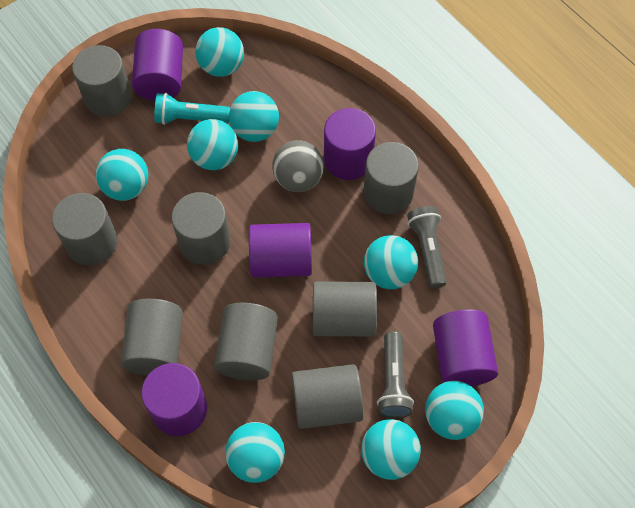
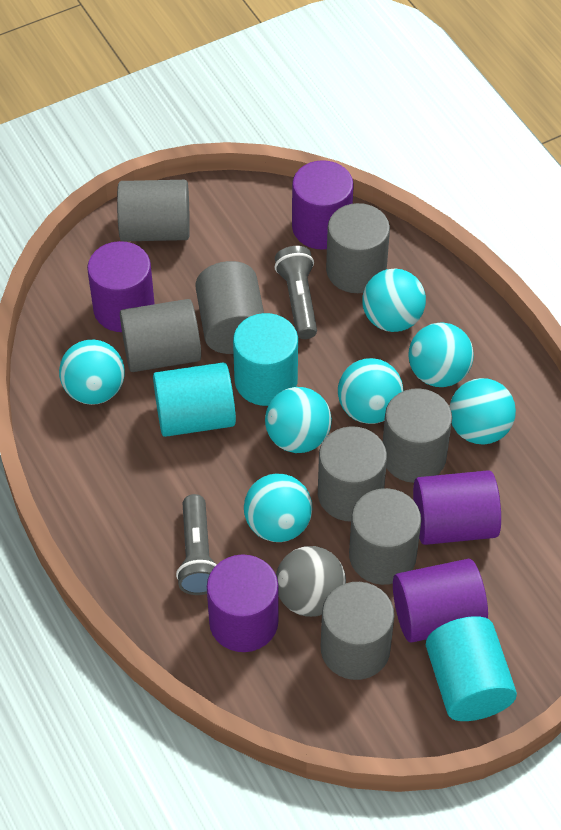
turquoise ball: 8 -> 7
turquoise cylinder: 0 -> 3
turquoise flashlight: 1 -> 0

